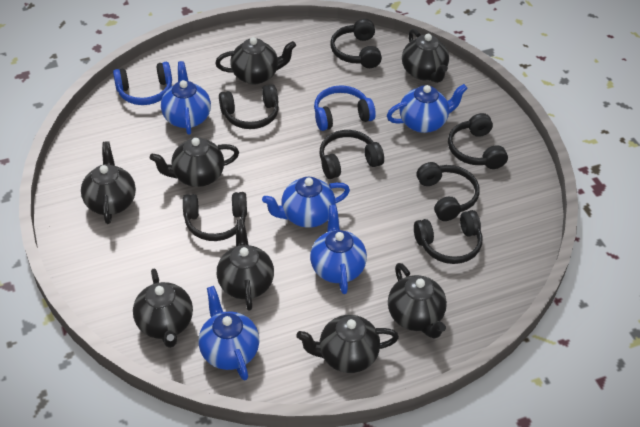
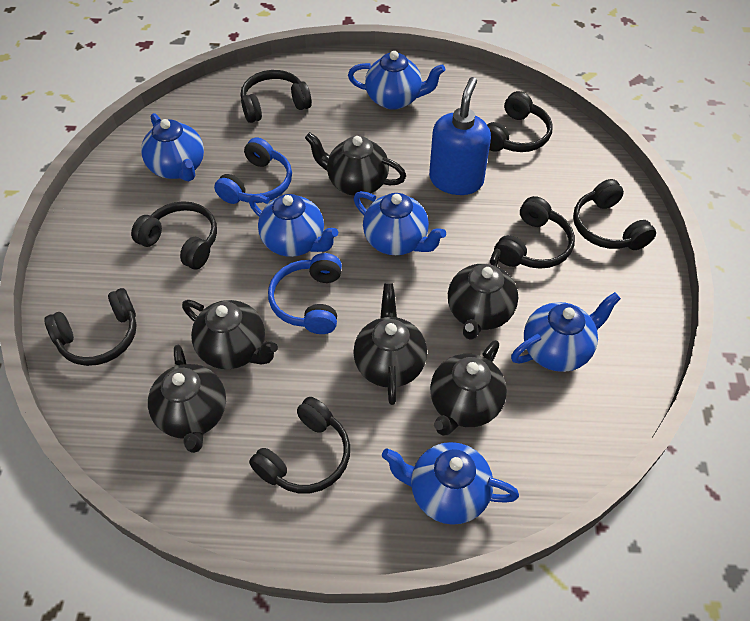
black teapot: 8 -> 6
blue soap dispenser: 0 -> 1
blue teapot: 5 -> 6

